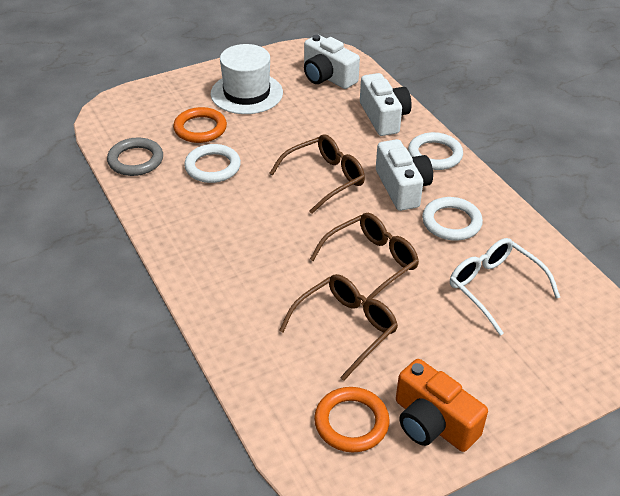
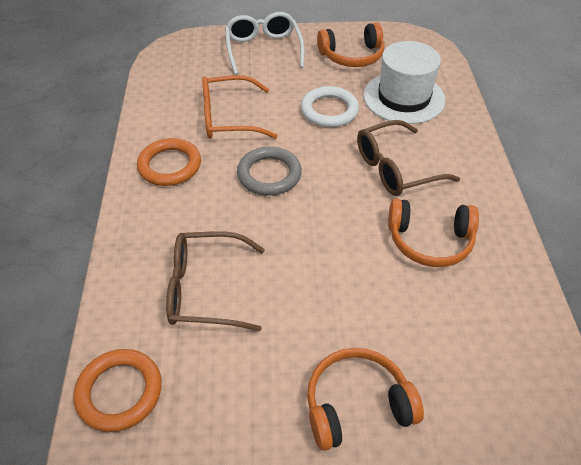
brown glasses: 3 -> 2
orange camera: 1 -> 0
orange glasses: 0 -> 1
orange headphones: 0 -> 3
white camera: 3 -> 0
white ring: 3 -> 1

